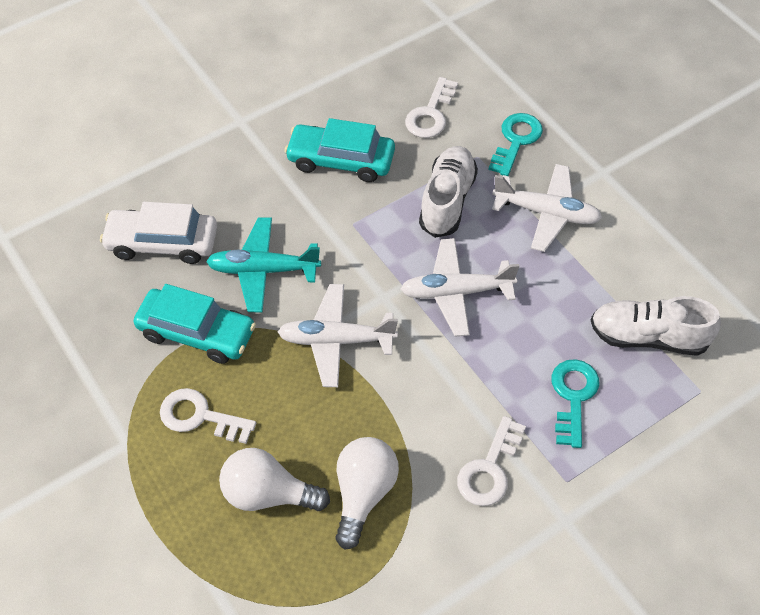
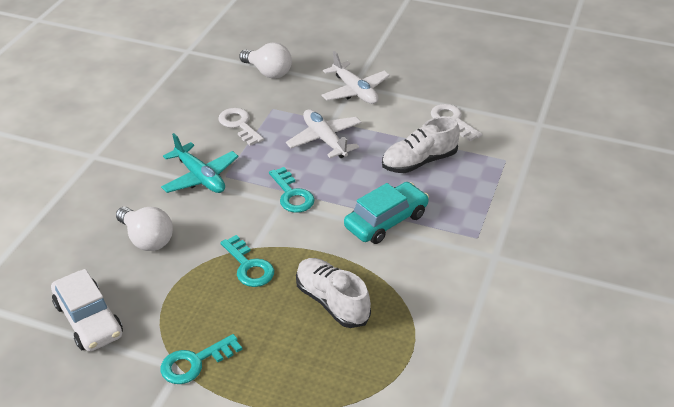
turquoise car: 2 -> 1
turquoise key: 2 -> 3
white key: 3 -> 2
white plane: 3 -> 2

